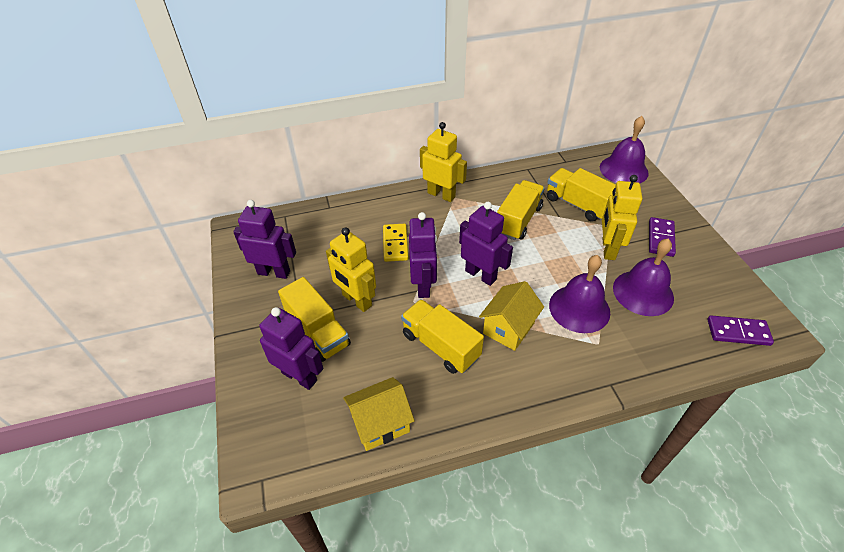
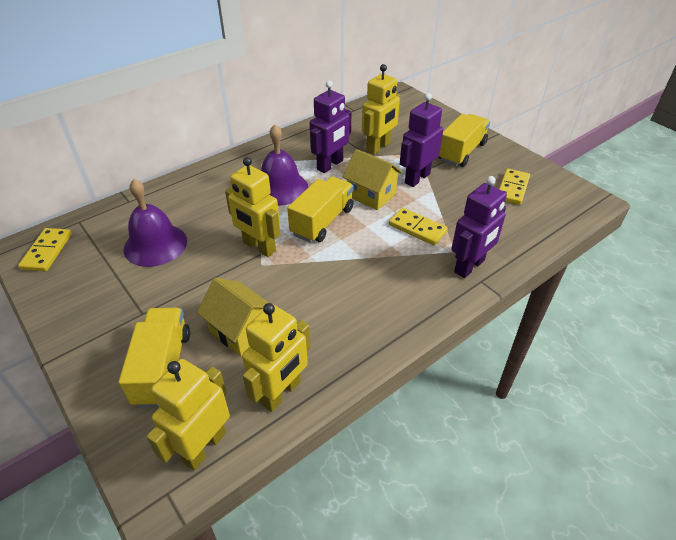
purple bell: 3 -> 2
purple domino: 2 -> 0
purple robot: 4 -> 3
yellow domino: 1 -> 3
yellow robot: 3 -> 4
yellow truck: 4 -> 3

